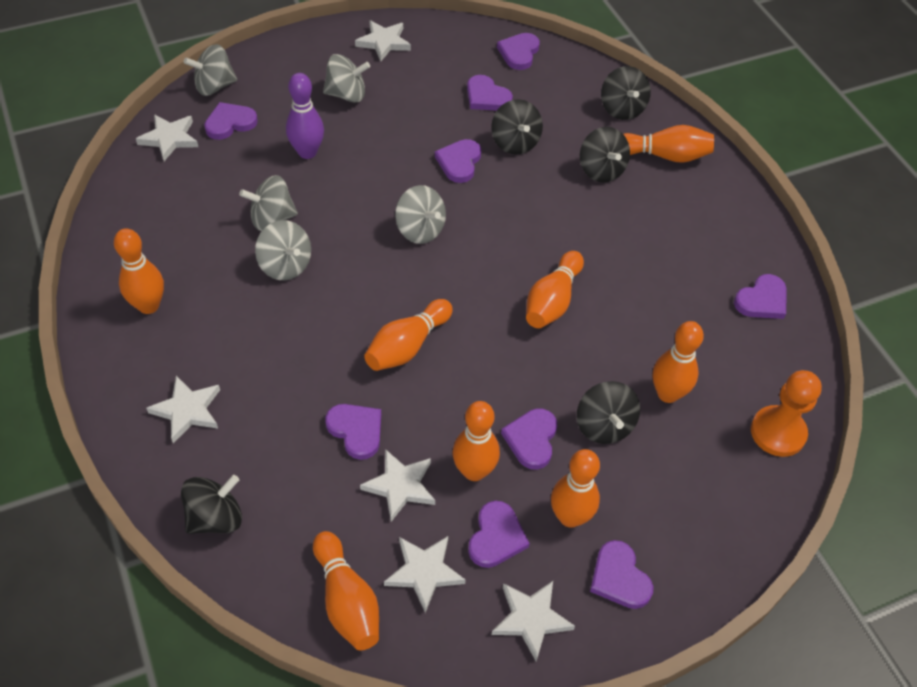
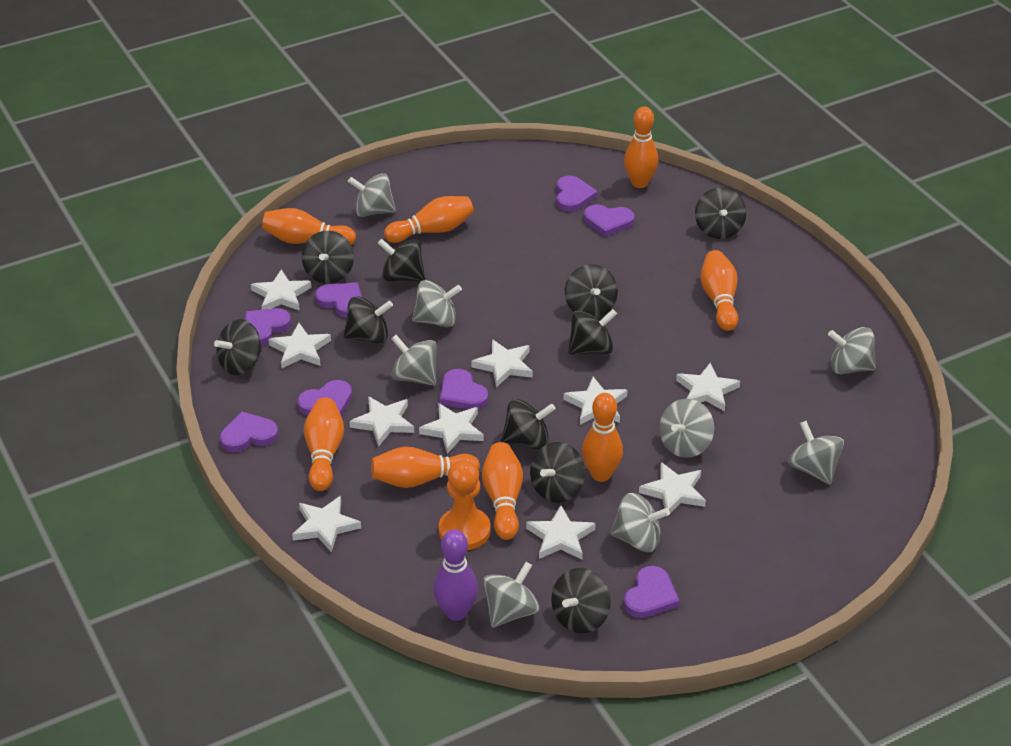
black spinning top: 5 -> 10
grey spinning top: 5 -> 8
purple heart: 9 -> 8
white star: 6 -> 10

